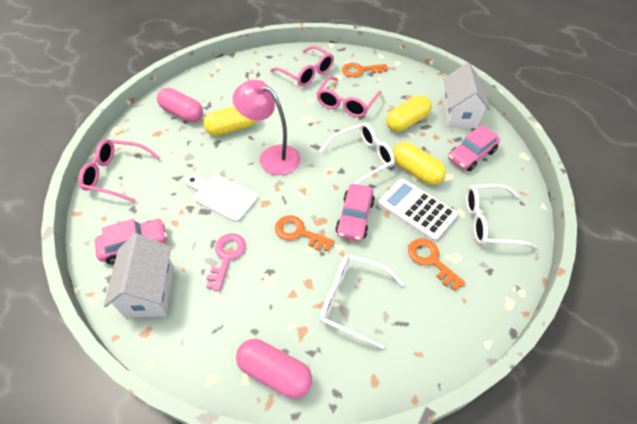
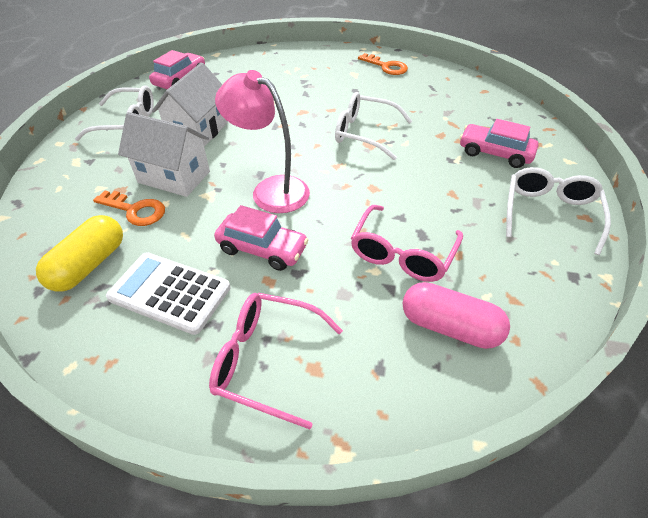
orange key: 3 -> 2
pink capsule: 2 -> 1
pink glasses: 3 -> 2
pink key: 1 -> 0
white cutting board: 1 -> 0
yellow capsule: 3 -> 1

